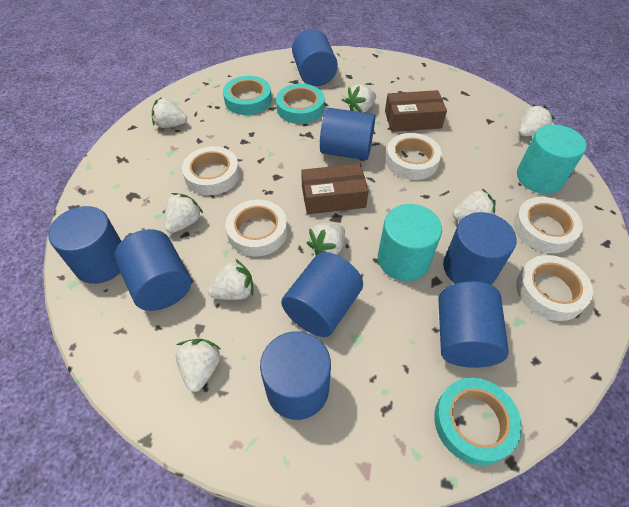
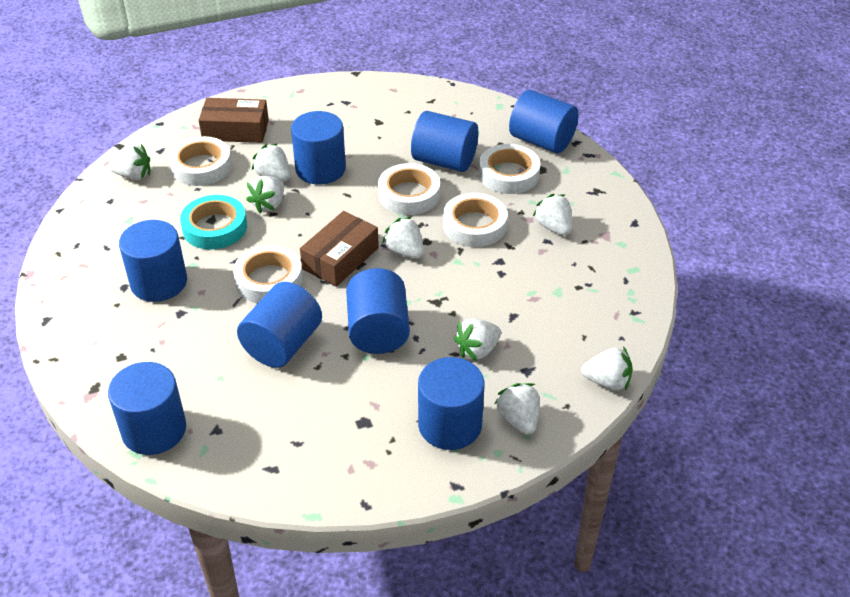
turquoise cylinder: 2 -> 0
turquoise tape: 3 -> 1

